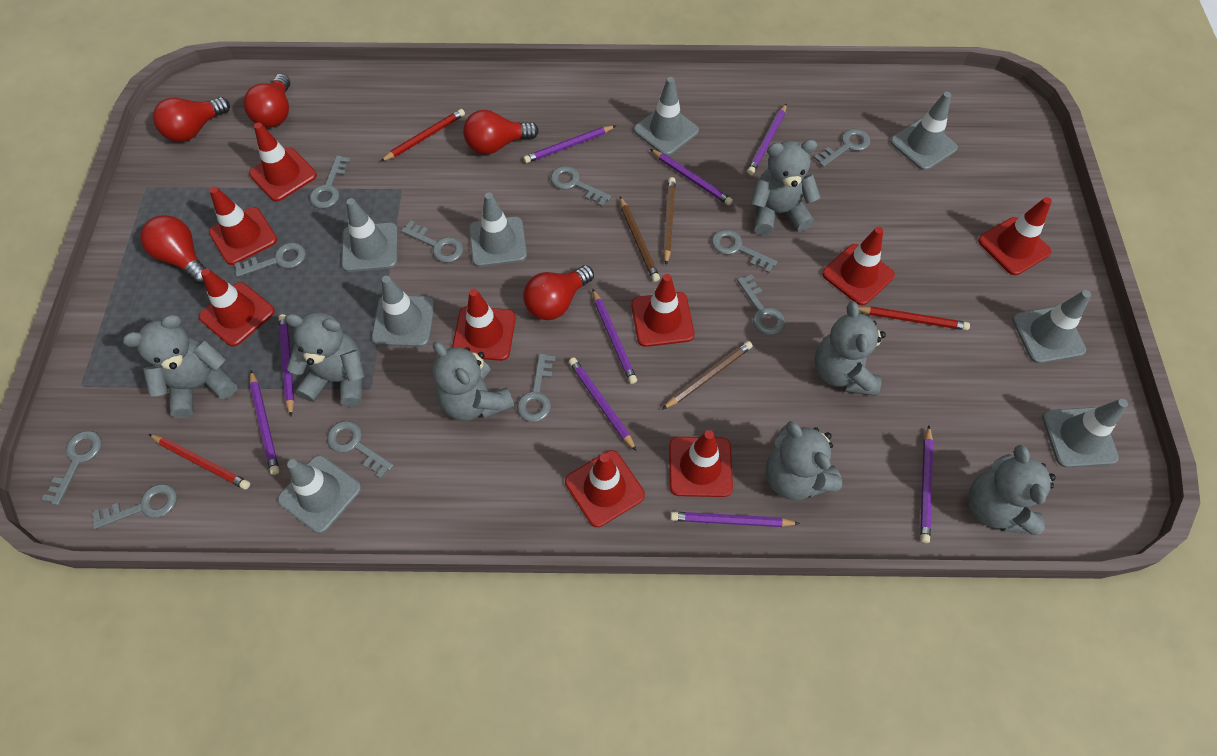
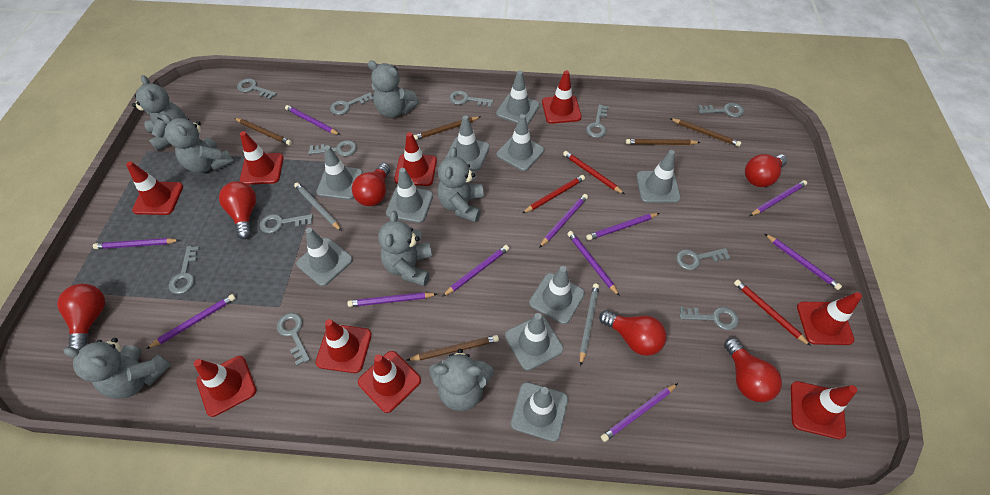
brown pencil: 3 -> 5
grey pencil: 0 -> 2
grey traffic cone: 8 -> 10
purple pencil: 9 -> 11
red light bulb: 5 -> 6

